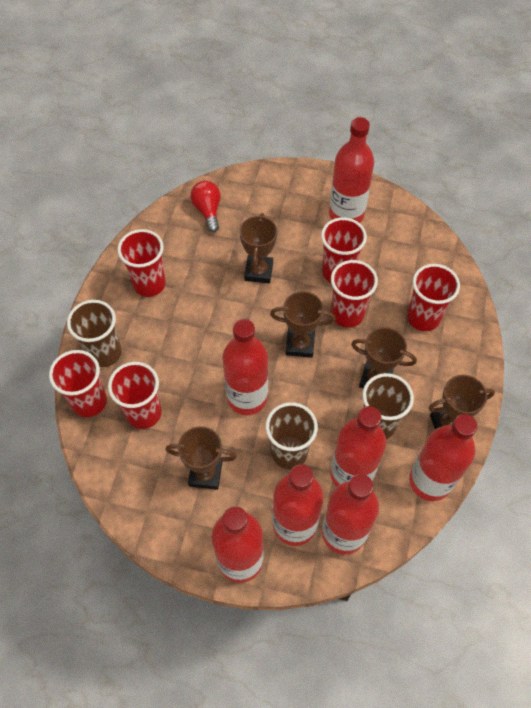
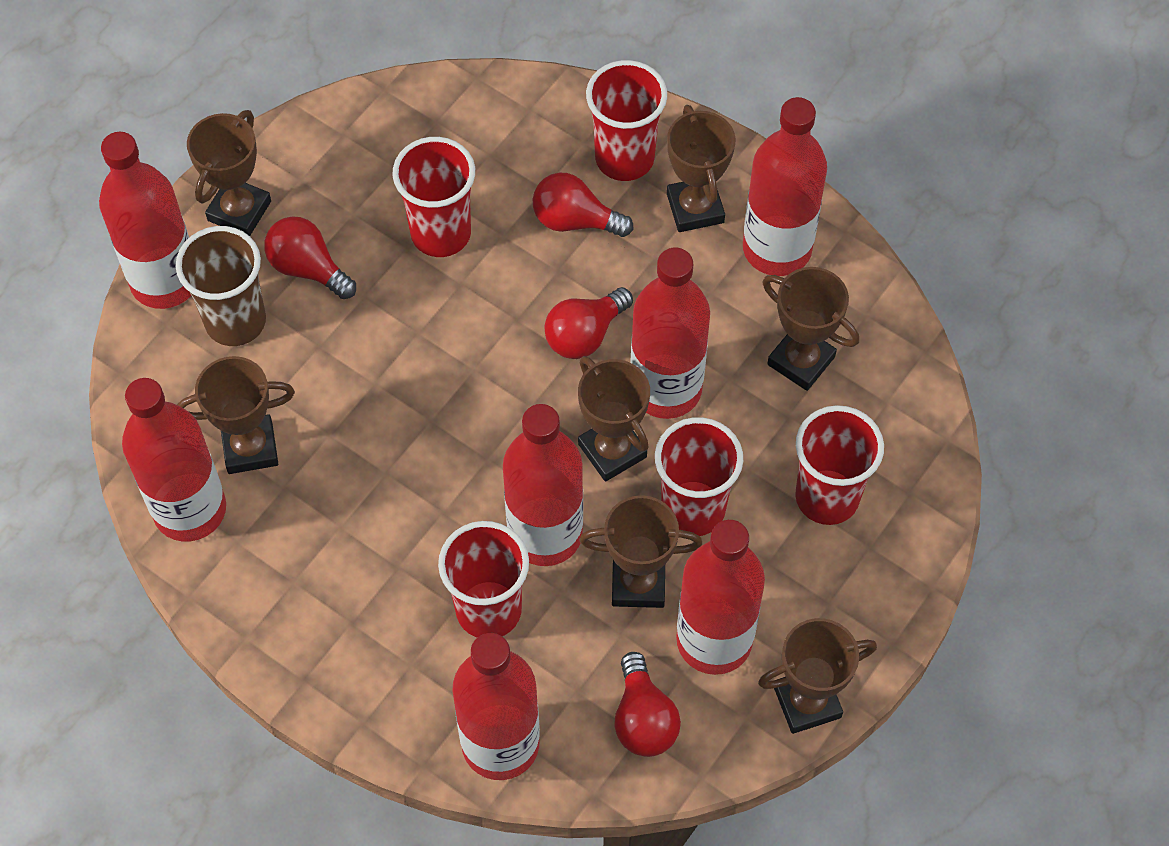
brown cup: 3 -> 1
brown trophy: 5 -> 7
red cup: 6 -> 5
red light bulb: 1 -> 4

